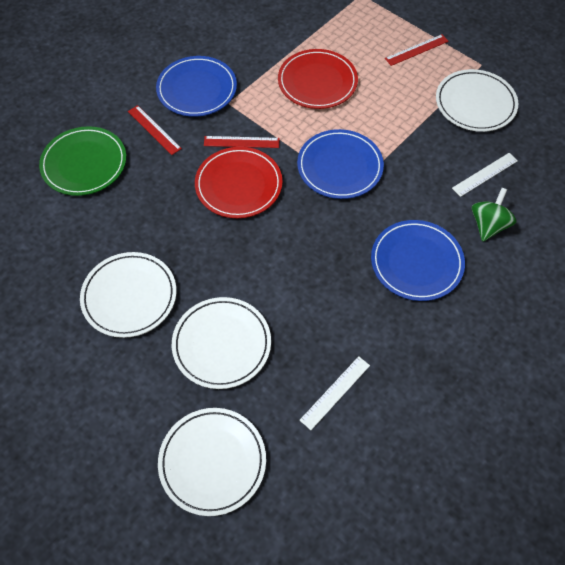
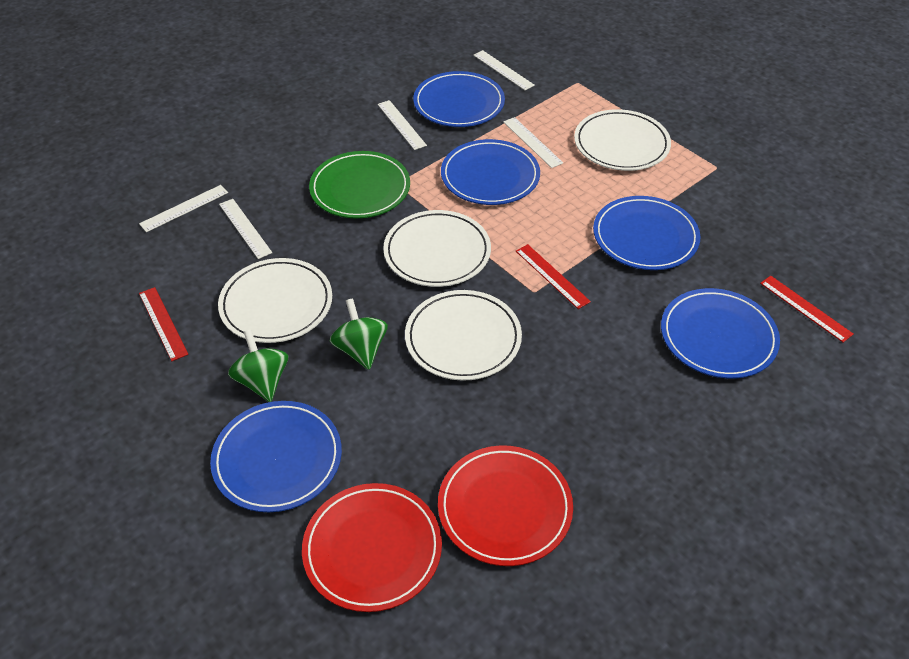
blue plate: 3 -> 5
green spinning top: 1 -> 2
white ruler: 2 -> 5

